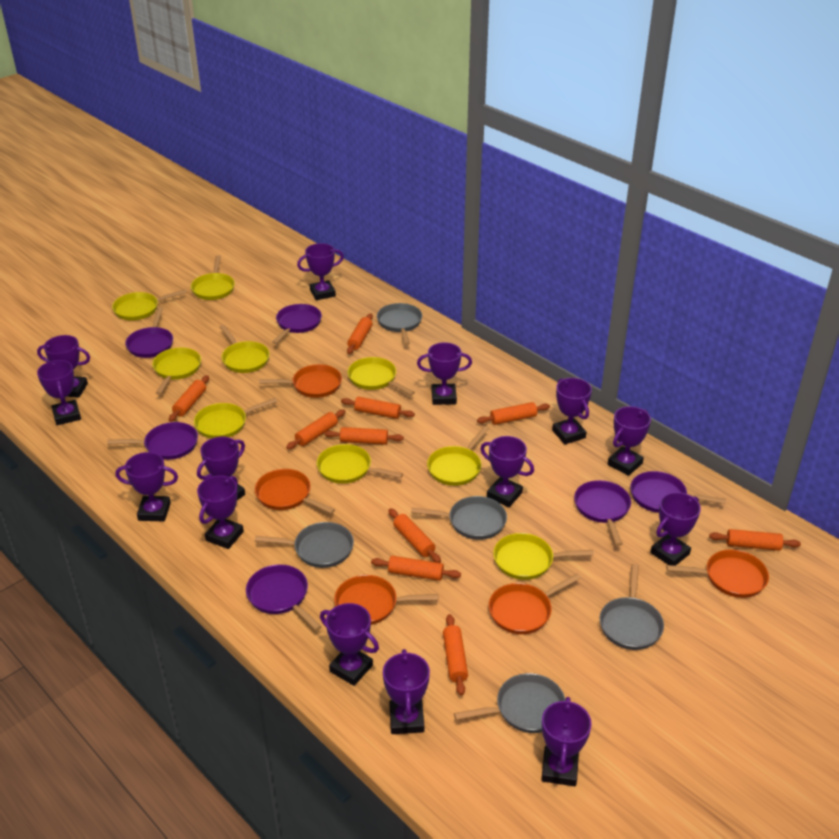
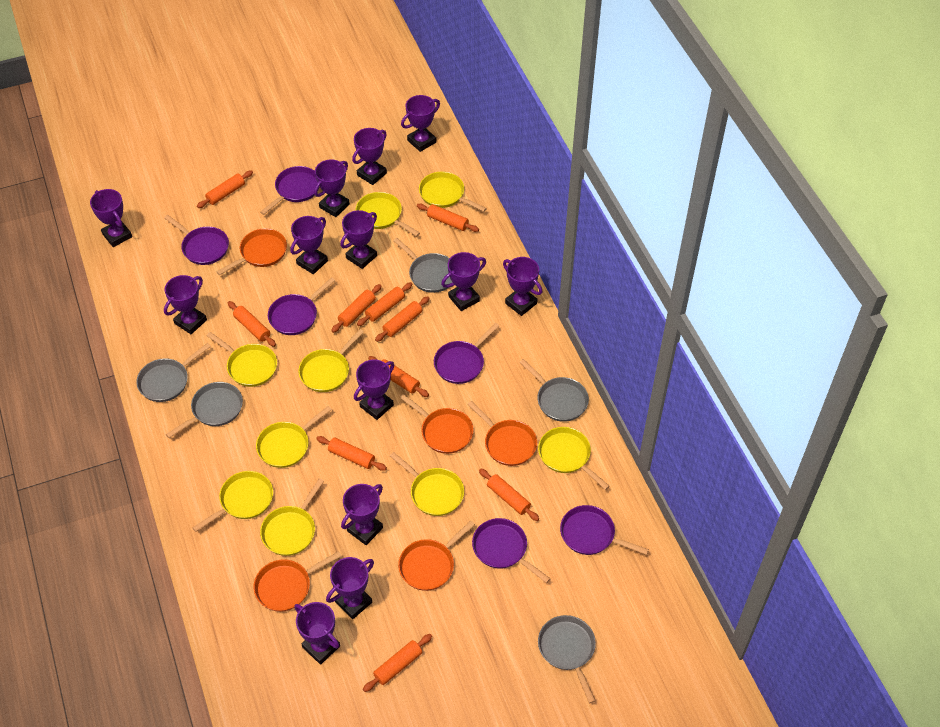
purple trophy: 14 -> 13

